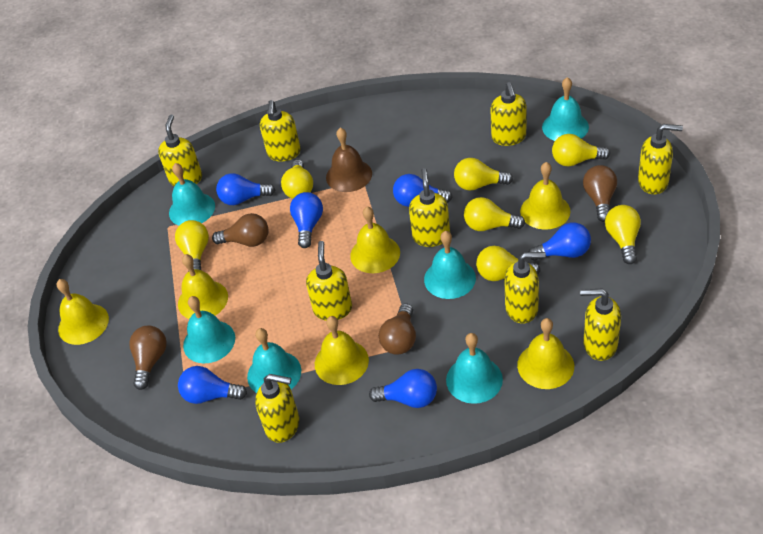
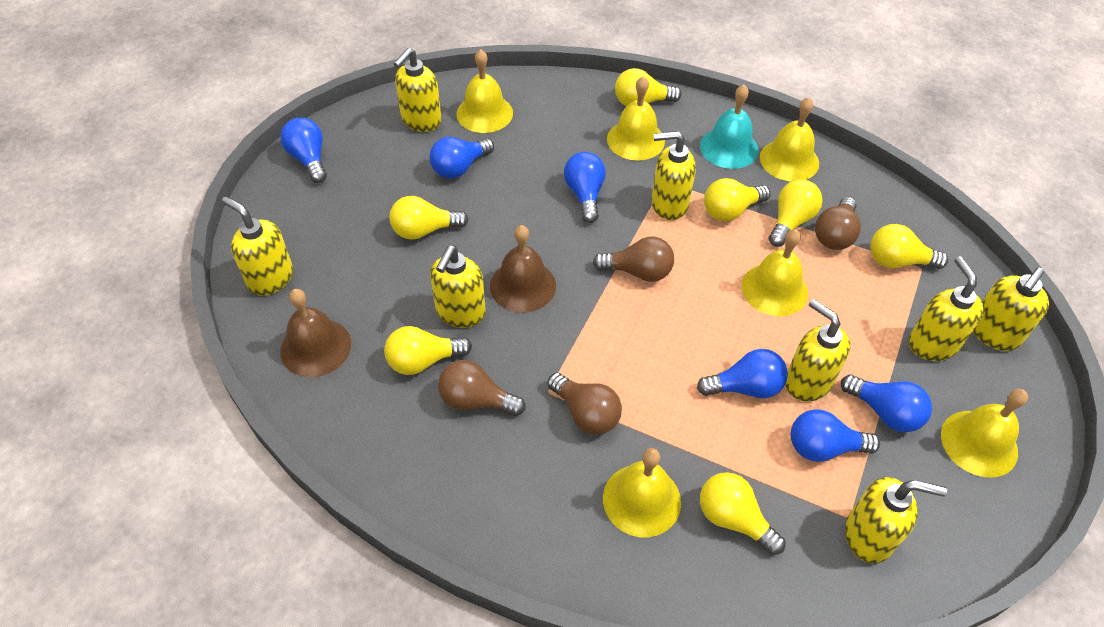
brown bell: 1 -> 2
turquoise bell: 6 -> 1
yellow soap dispenser: 9 -> 8

